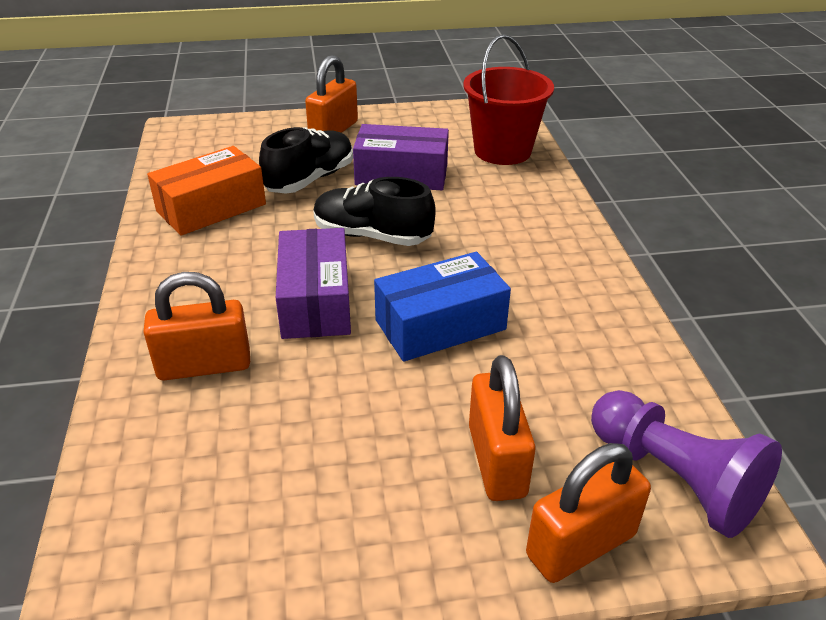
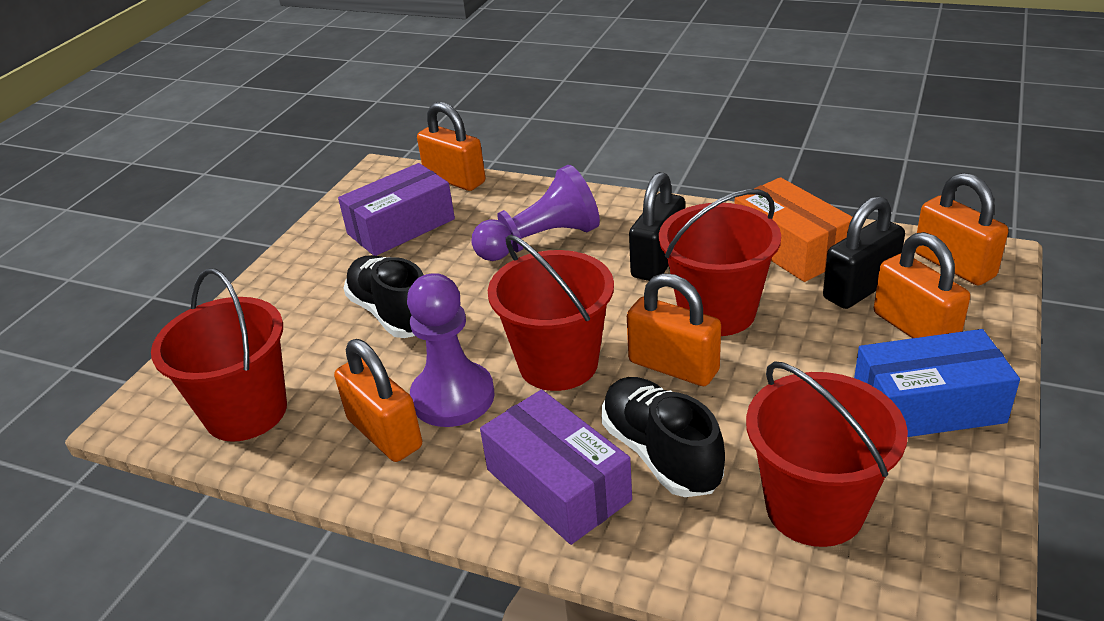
black padlock: 0 -> 2
orange padlock: 4 -> 5
purple pawn: 1 -> 2
red bucket: 1 -> 4

